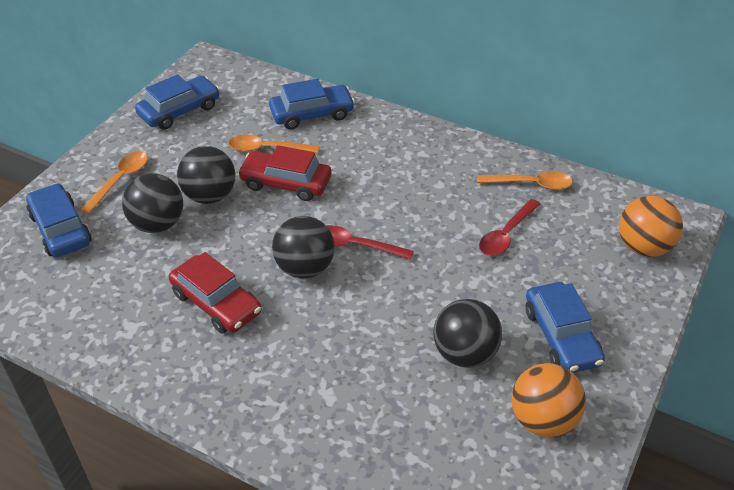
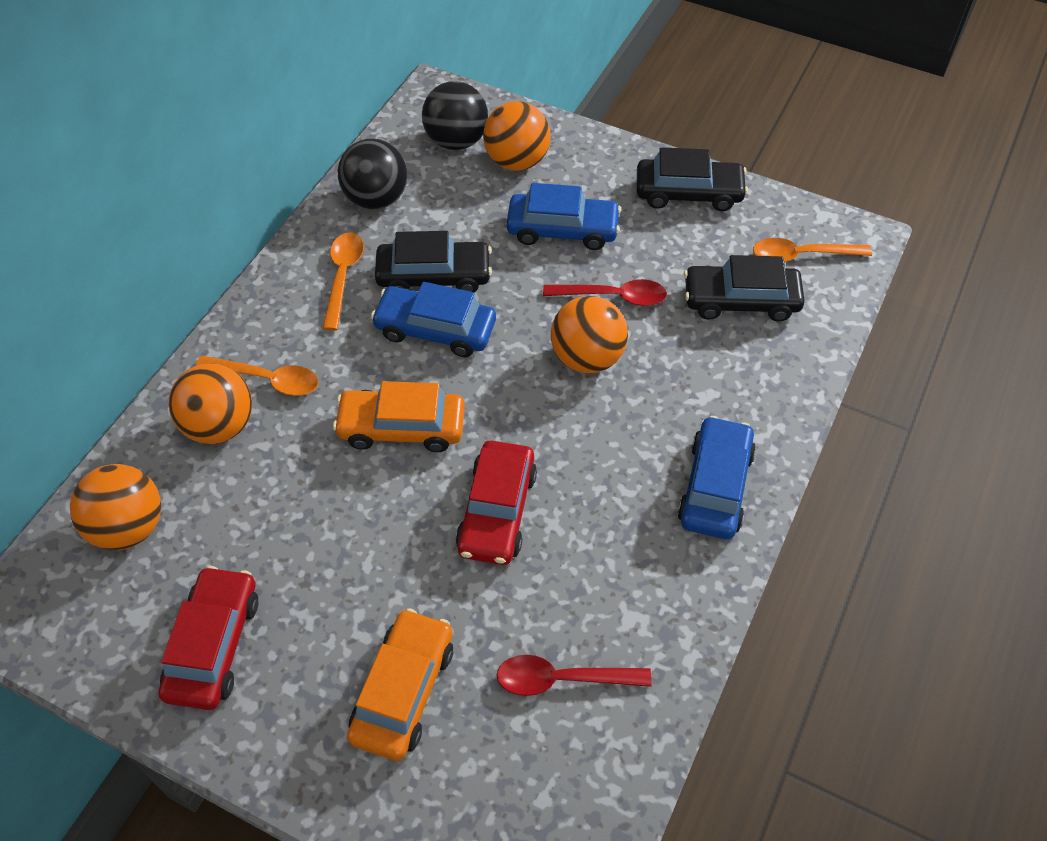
black ball: 4 -> 2
black car: 0 -> 3
blue car: 4 -> 3
orange ball: 2 -> 4
orange car: 0 -> 2

